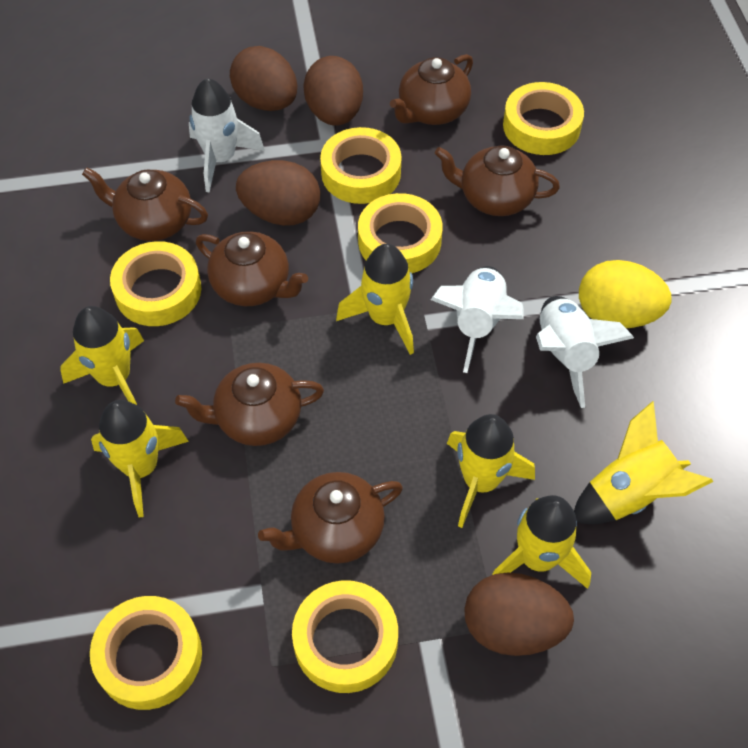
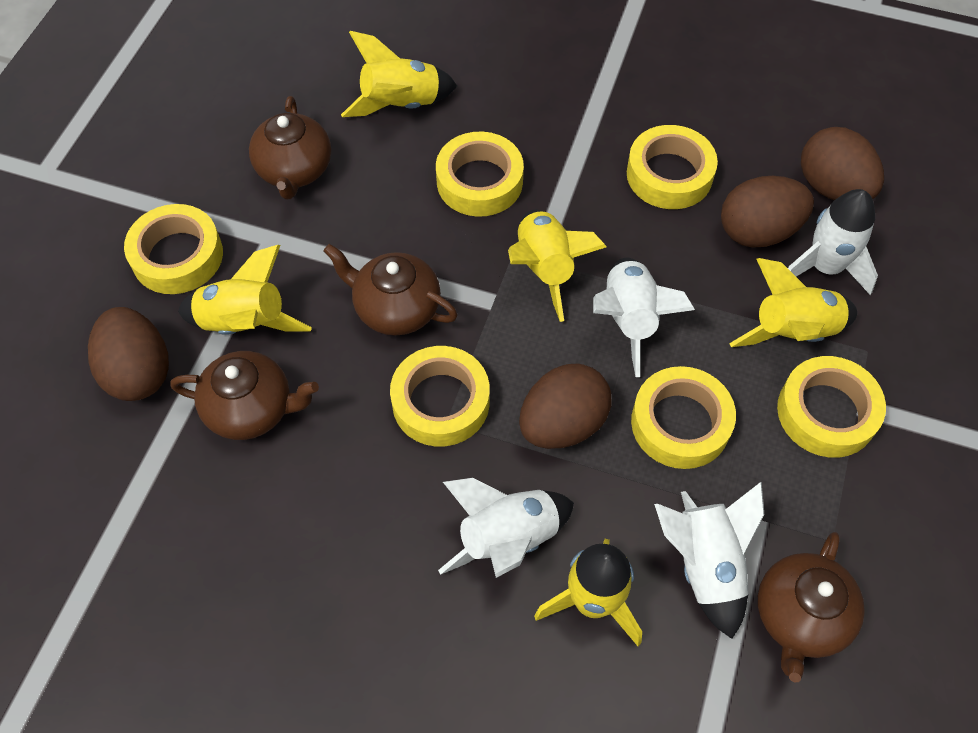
brown teapot: 6 -> 4
white rocket: 3 -> 4
yellow egg: 1 -> 0
yellow rocket: 6 -> 5

